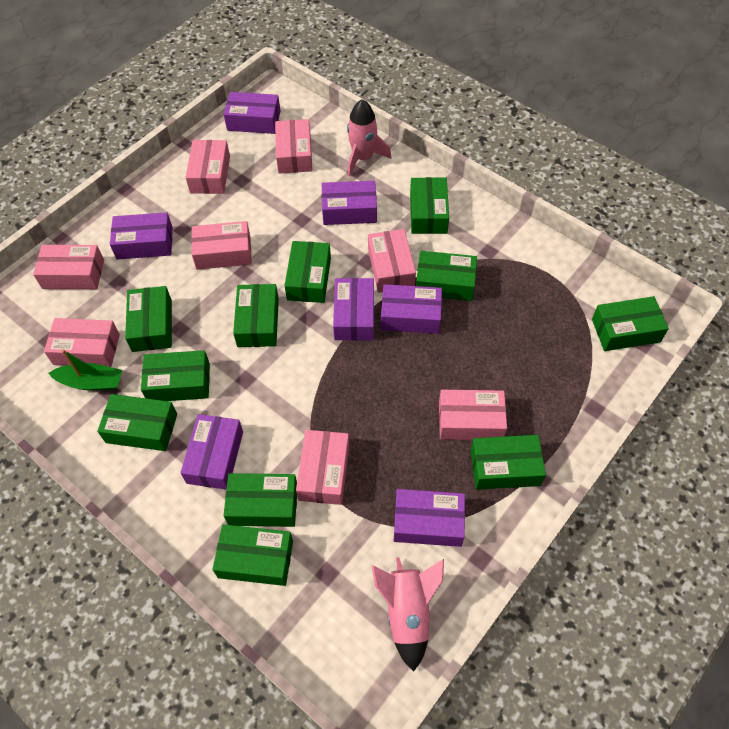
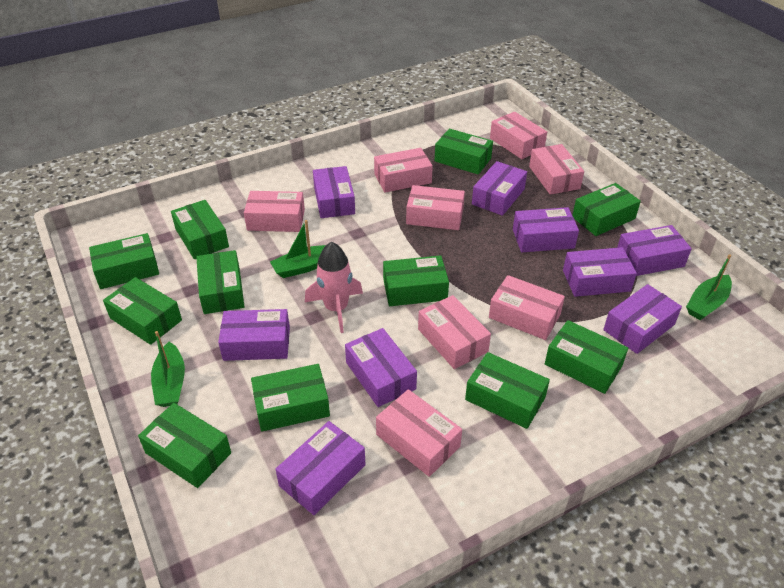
green boat: 1 -> 3
pink rocket: 2 -> 1
purple box: 7 -> 9

